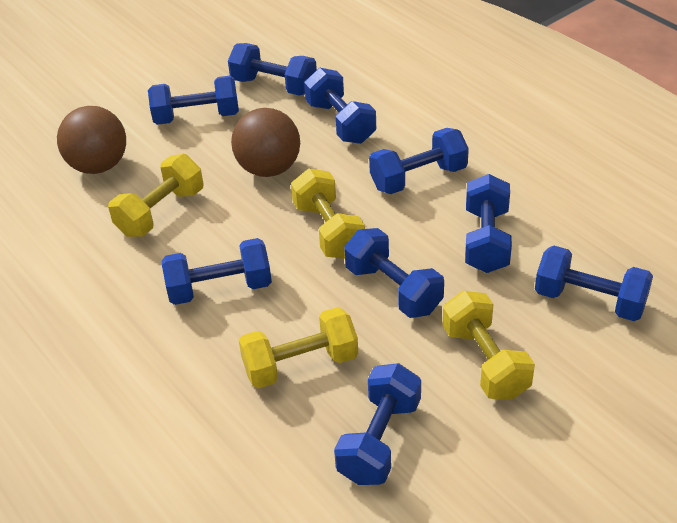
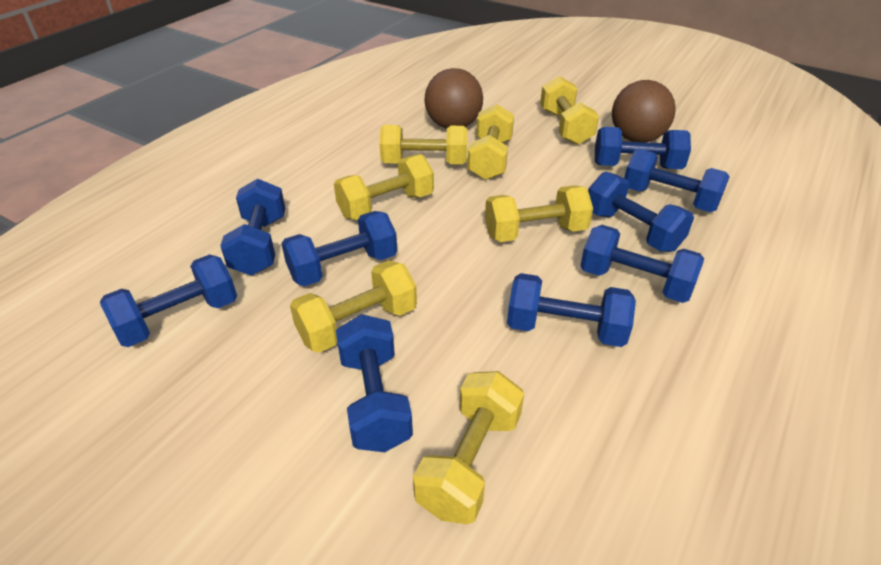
yellow dumbbell: 4 -> 7

